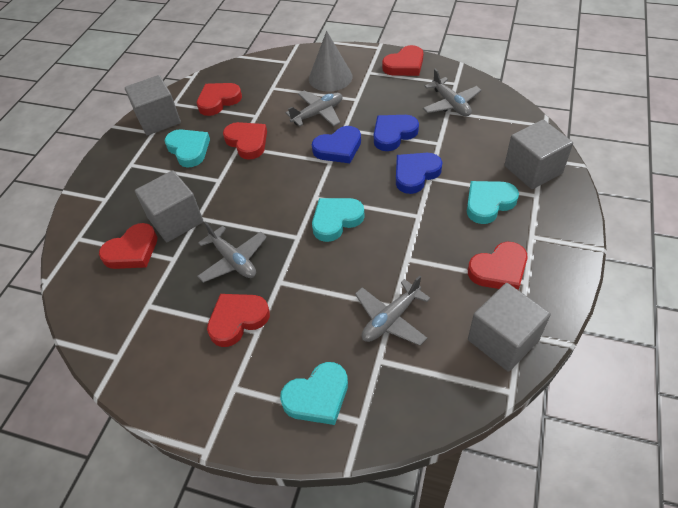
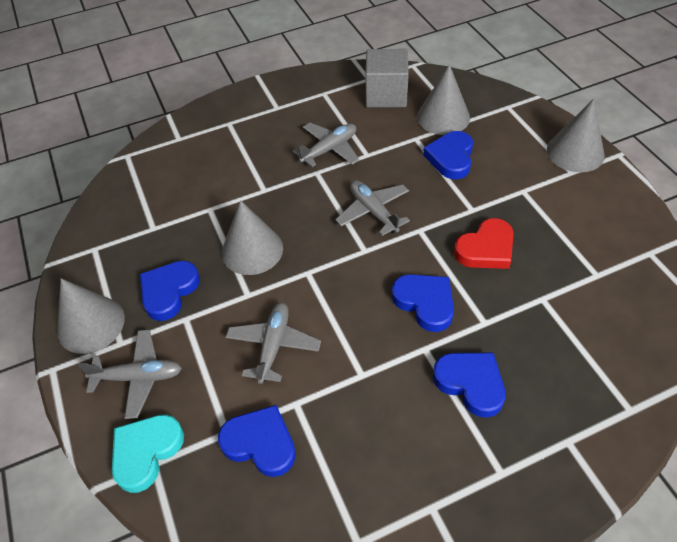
blue heart: 3 -> 5
grey cone: 1 -> 4
grey cube: 4 -> 1
red heart: 6 -> 1
turquoise heart: 4 -> 1

